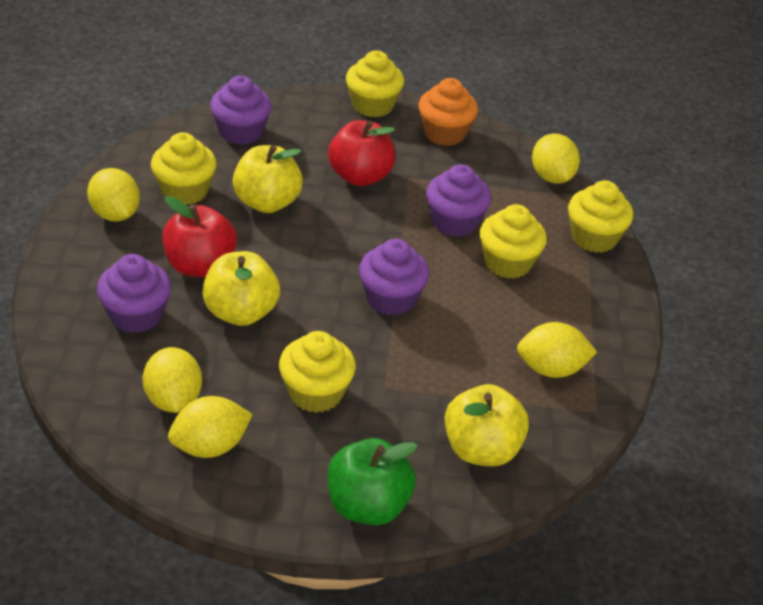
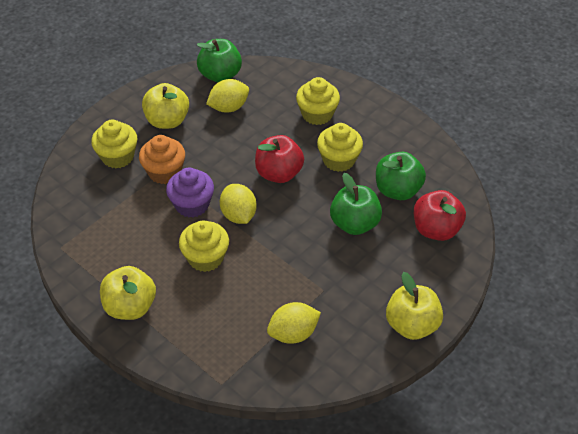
green apple: 1 -> 3
purple cupcake: 4 -> 1
yellow cupcake: 5 -> 4
yellow lemon: 5 -> 3

